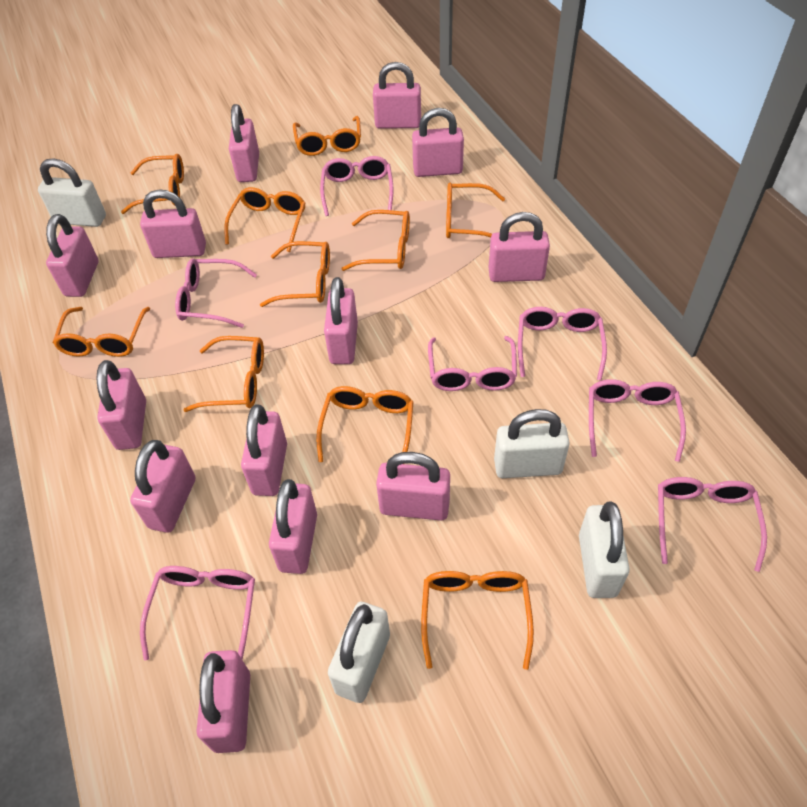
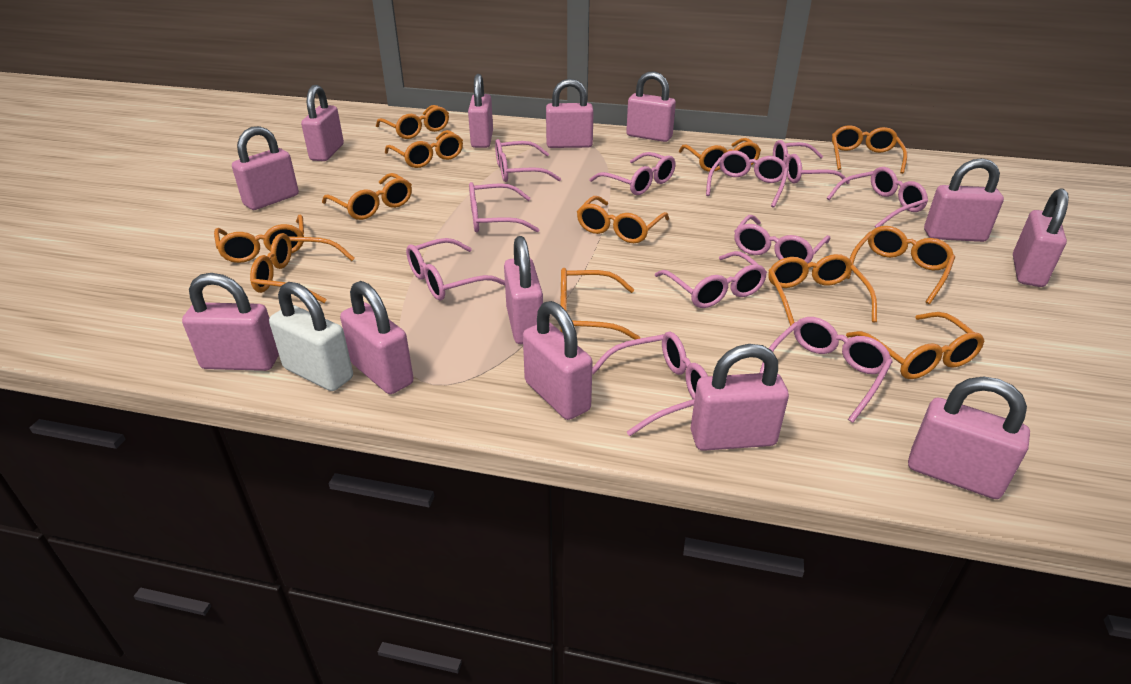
orange glasses: 10 -> 12
pink glasses: 7 -> 11
white padlock: 4 -> 1

